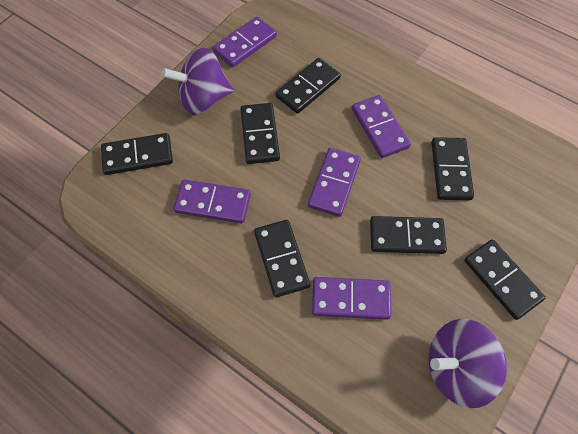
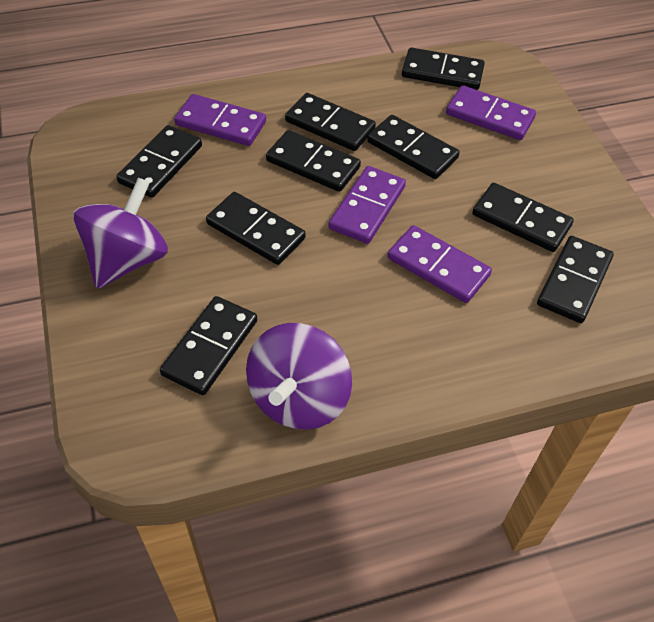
black domino: 7 -> 9
purple domino: 5 -> 4

